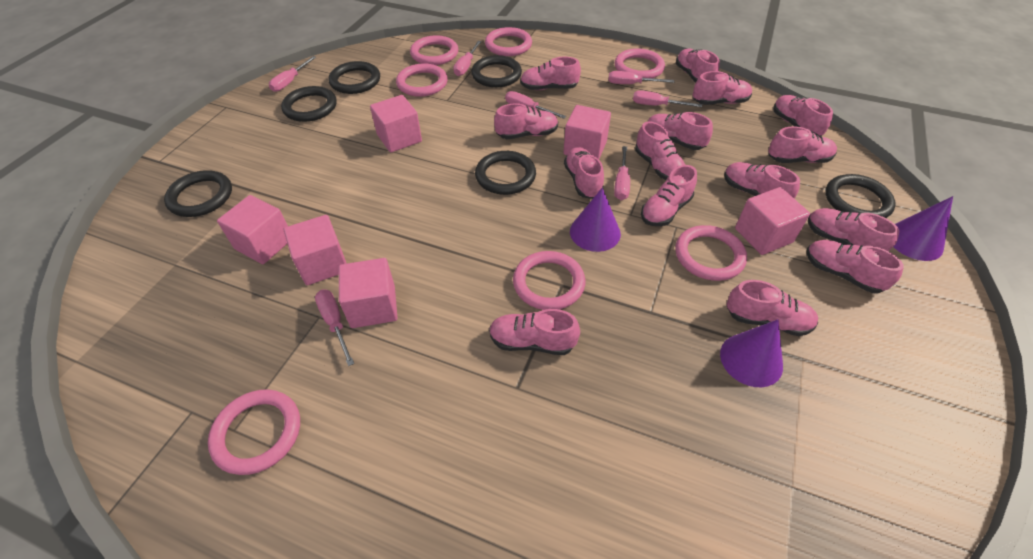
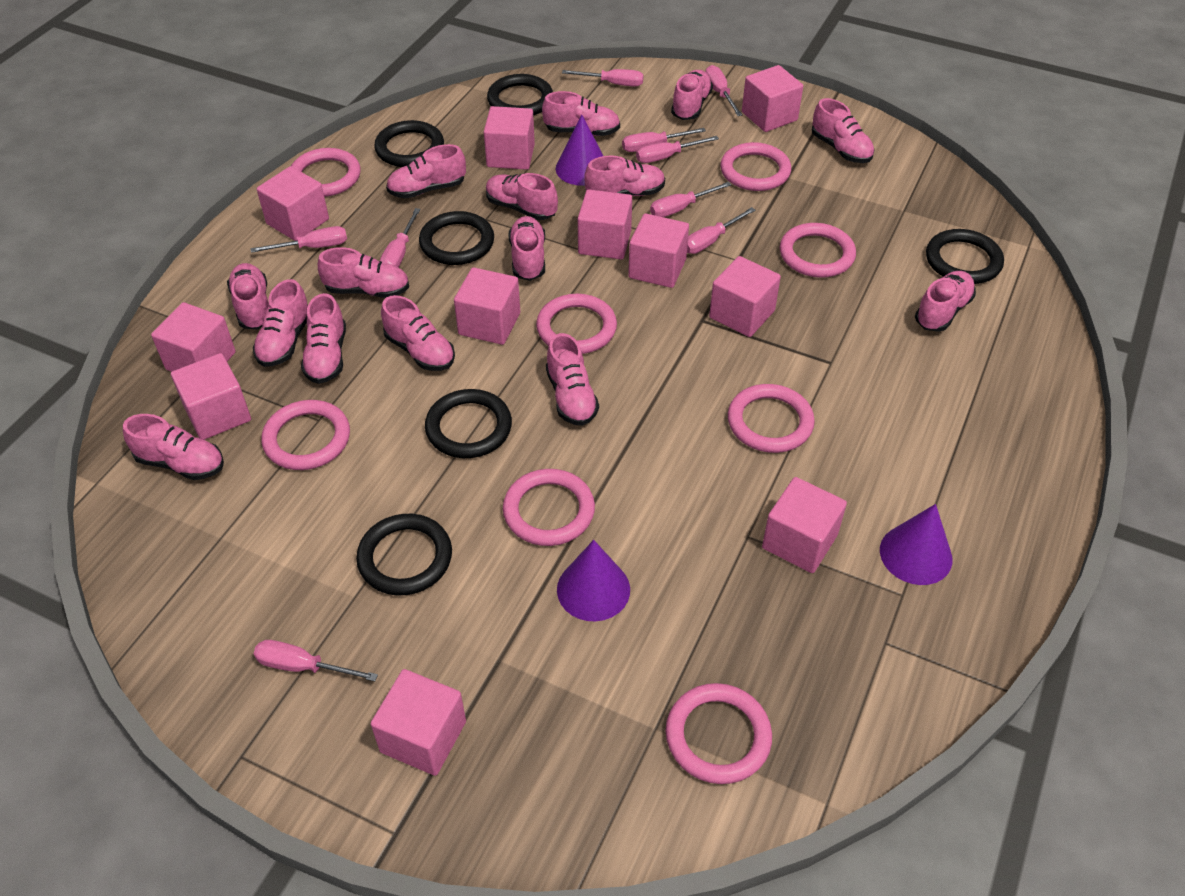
pink cube: 6 -> 11
pink ring: 7 -> 8
pink screwdriver: 7 -> 9

